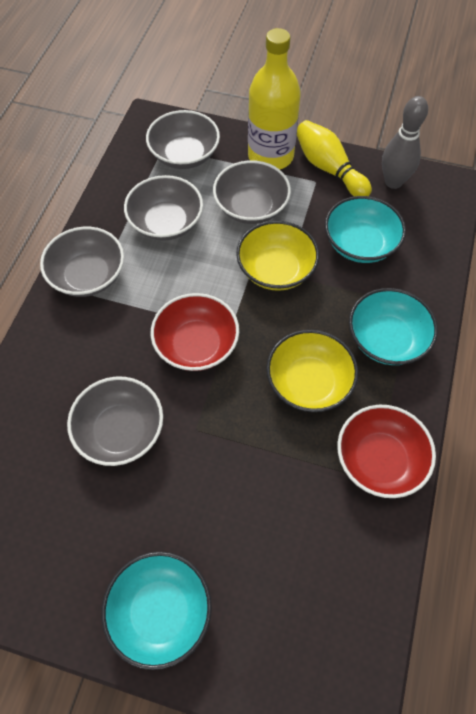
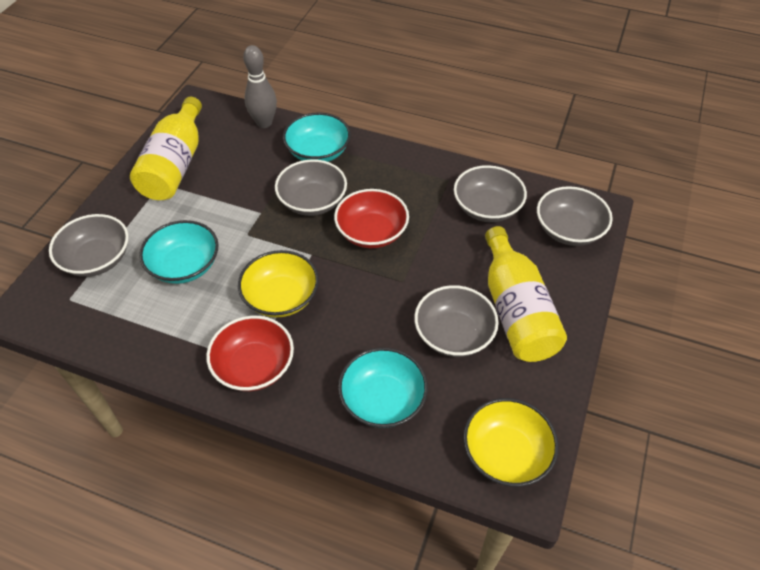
yellow bottle: 1 -> 2
yellow bowling pin: 1 -> 0

